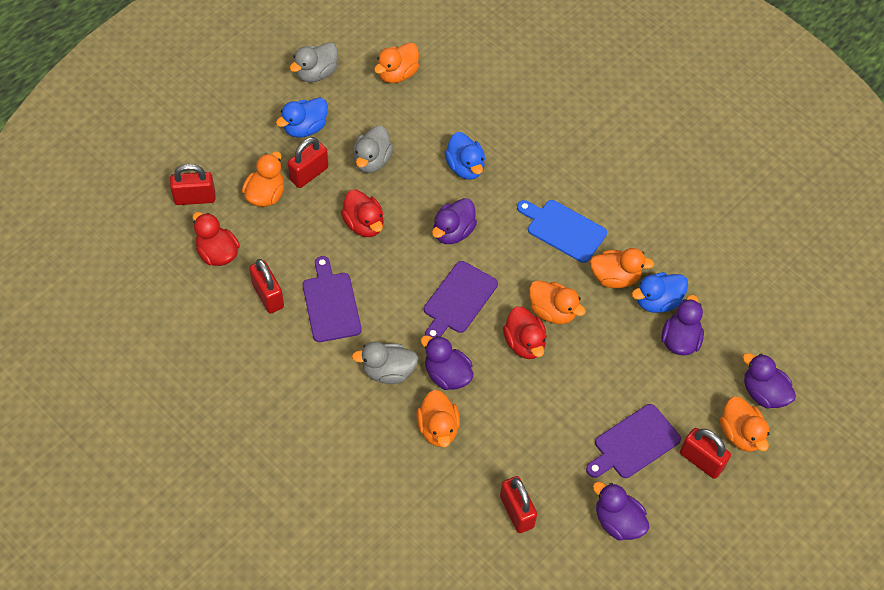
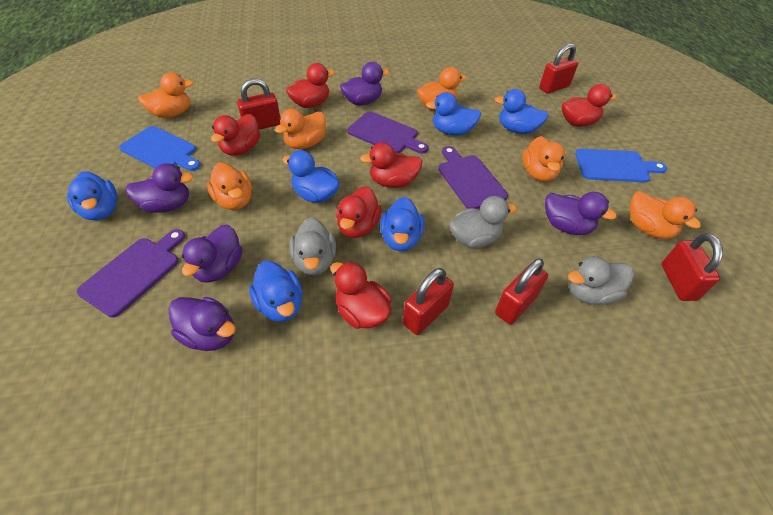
blue cutting board: 1 -> 2
blue duck: 3 -> 6
red duck: 3 -> 6

